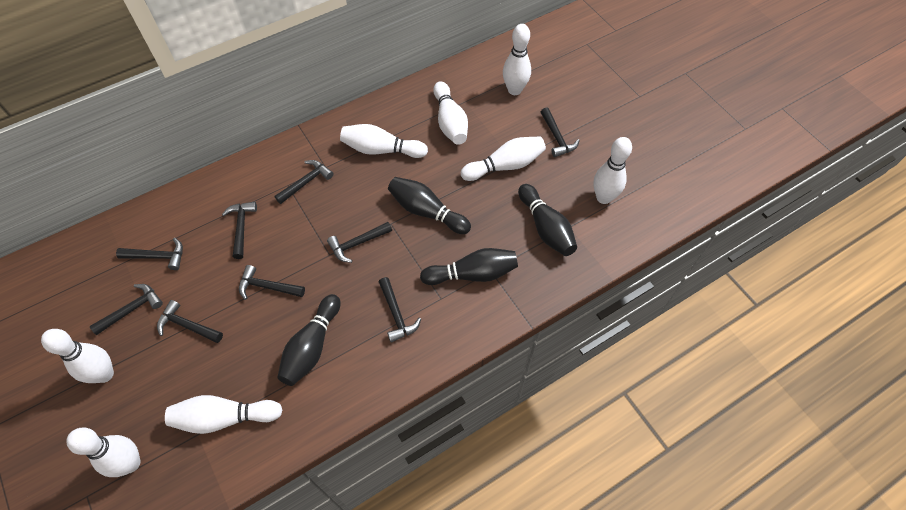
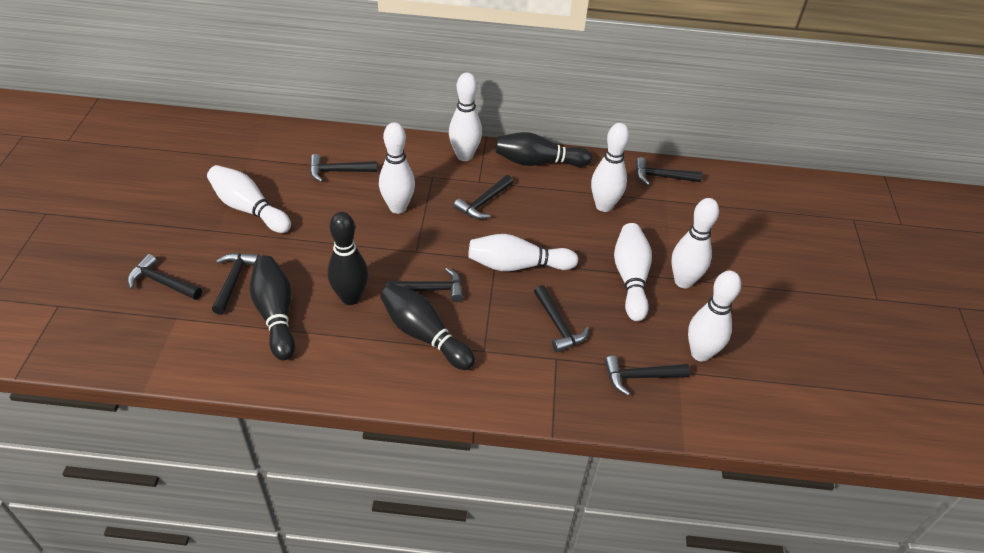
black hammer: 9 -> 8

